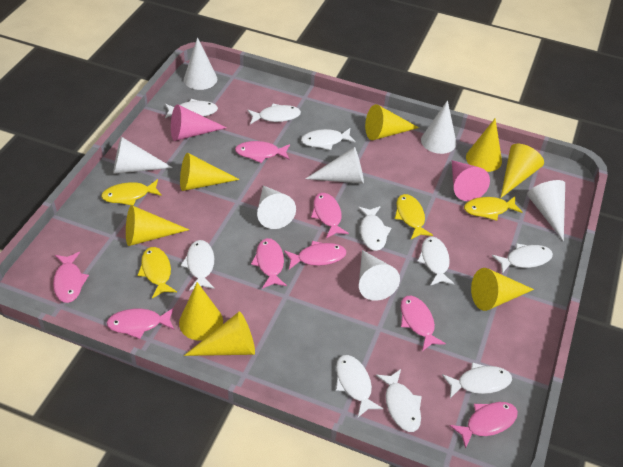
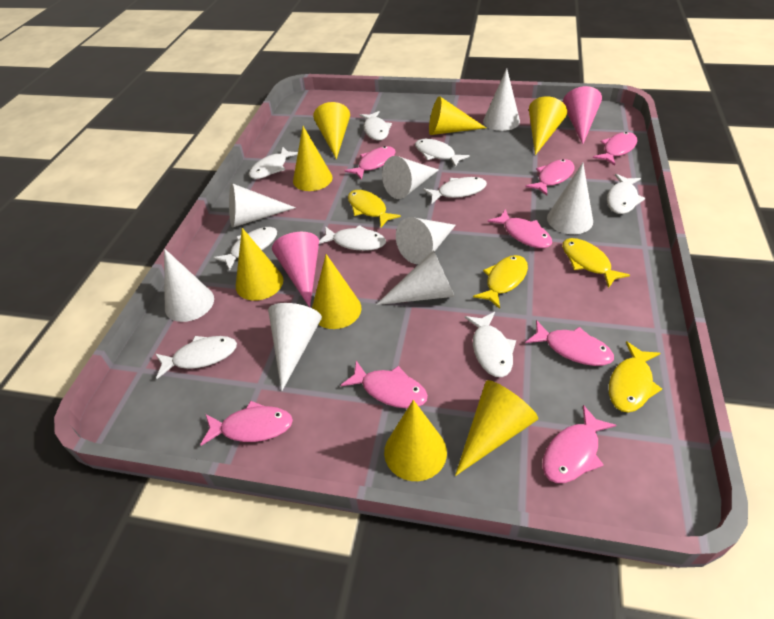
white cone: 7 -> 8
white fish: 10 -> 9

